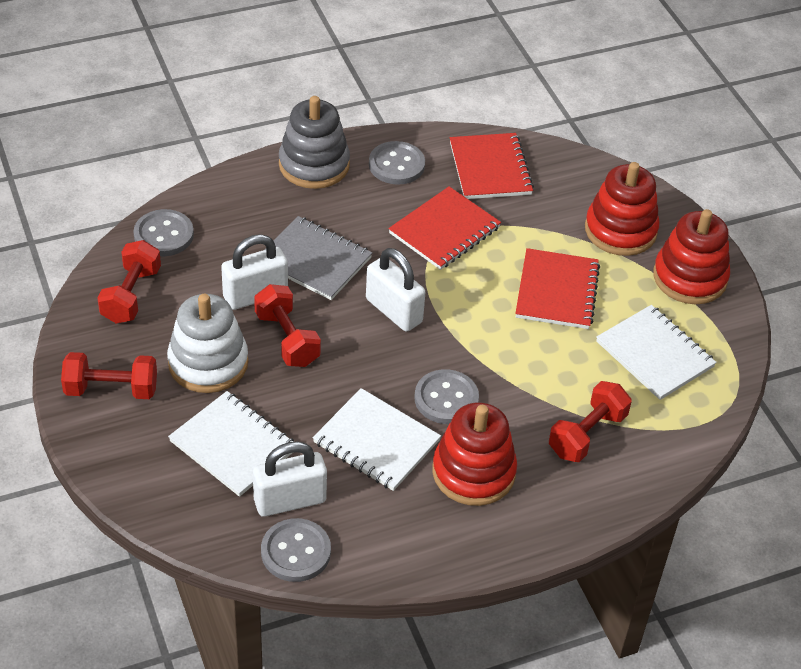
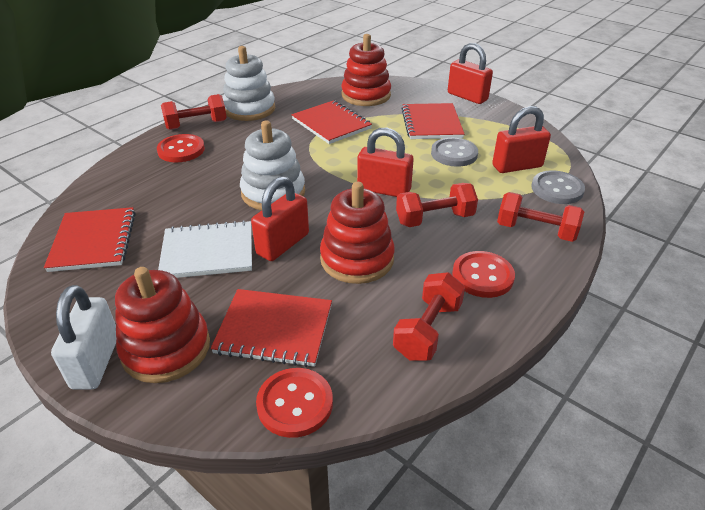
grey button: 4 -> 2
grey notebook: 1 -> 0
grey stacking toy: 1 -> 0
red button: 0 -> 3
red notebook: 3 -> 4
red padlock: 0 -> 4
white notebook: 3 -> 1
white padlock: 3 -> 1
white stacking toy: 1 -> 2

